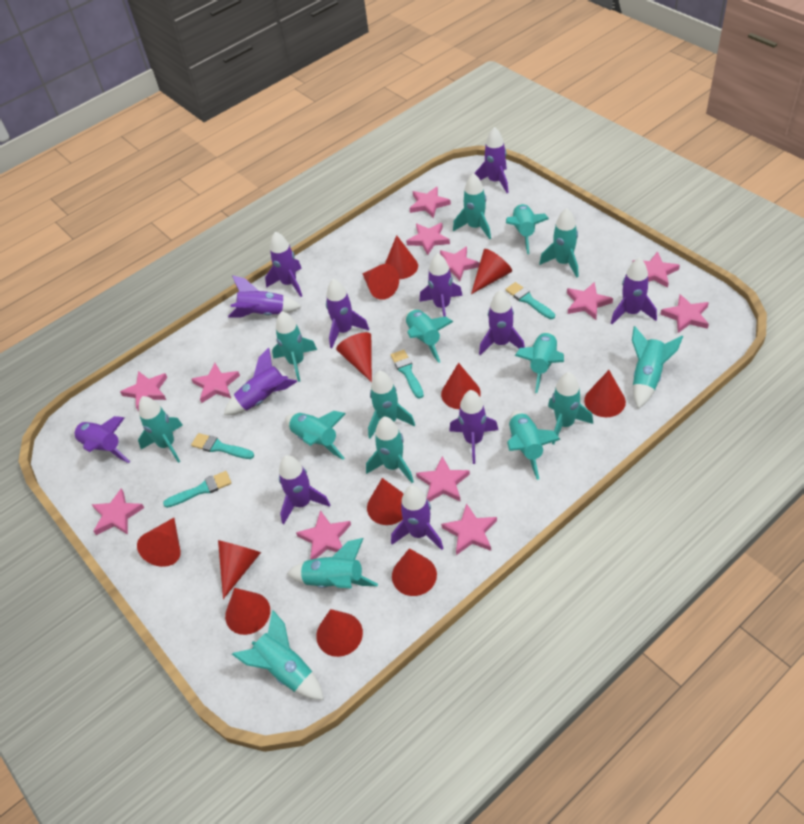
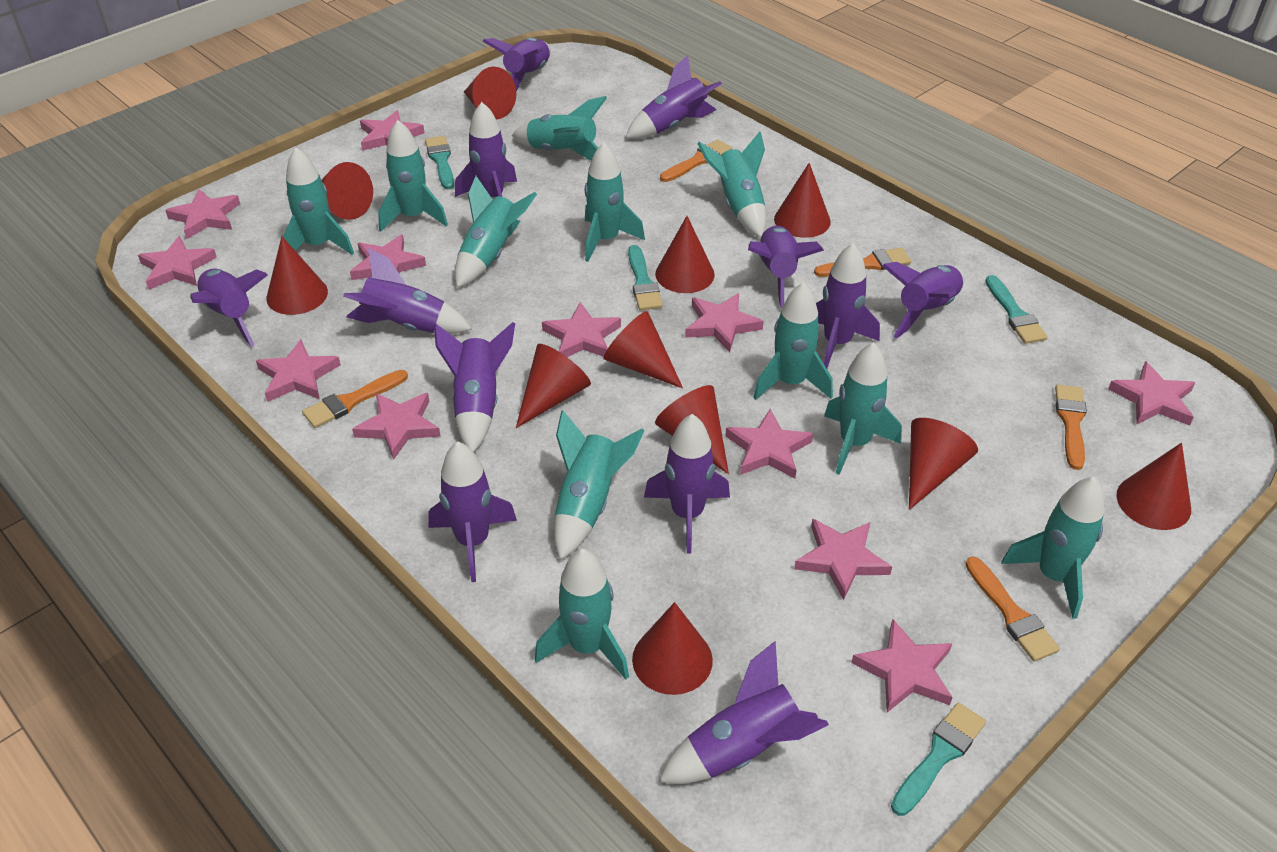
orange brush: 0 -> 5
red cone: 12 -> 11
turquoise rocket: 15 -> 11

